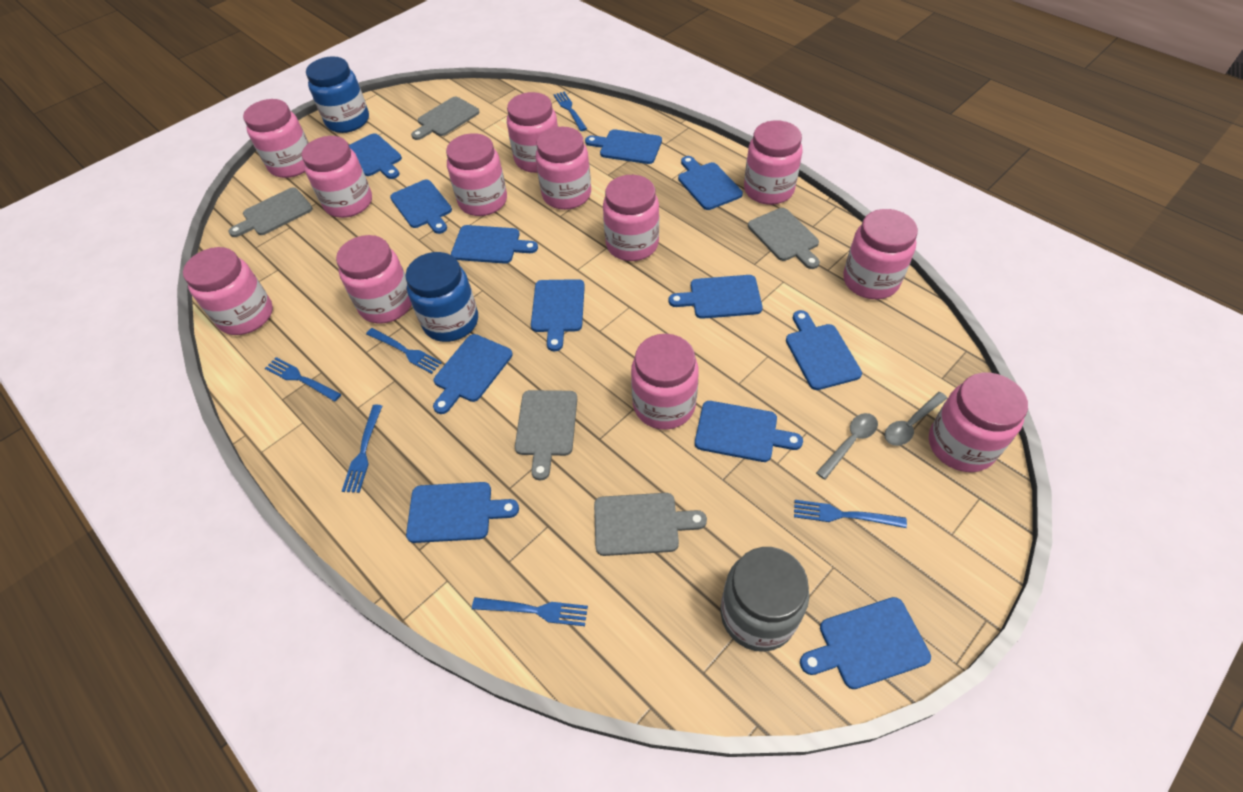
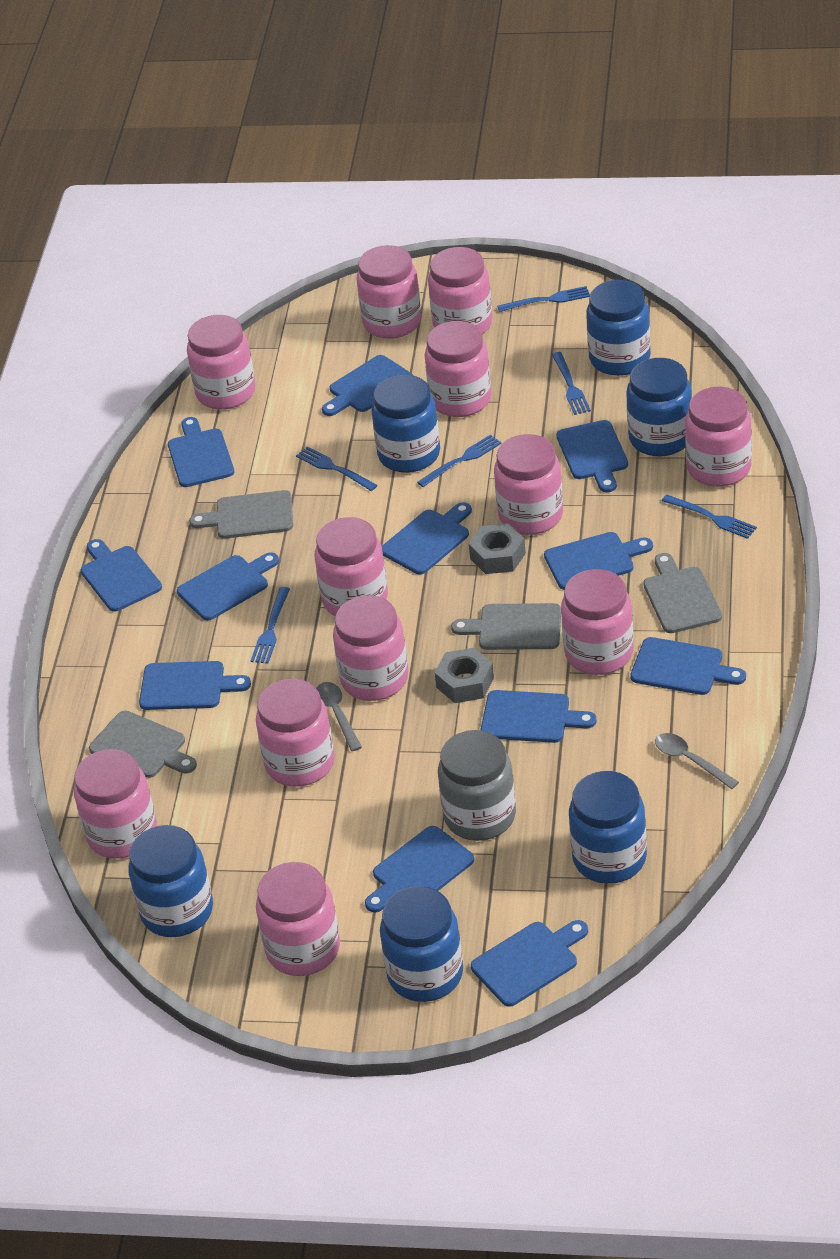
blue jar: 2 -> 6
grey cutting board: 5 -> 4
grey nut: 0 -> 2

